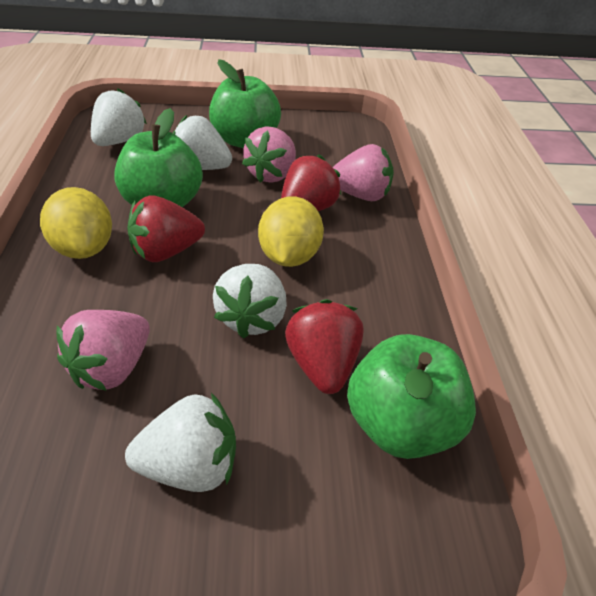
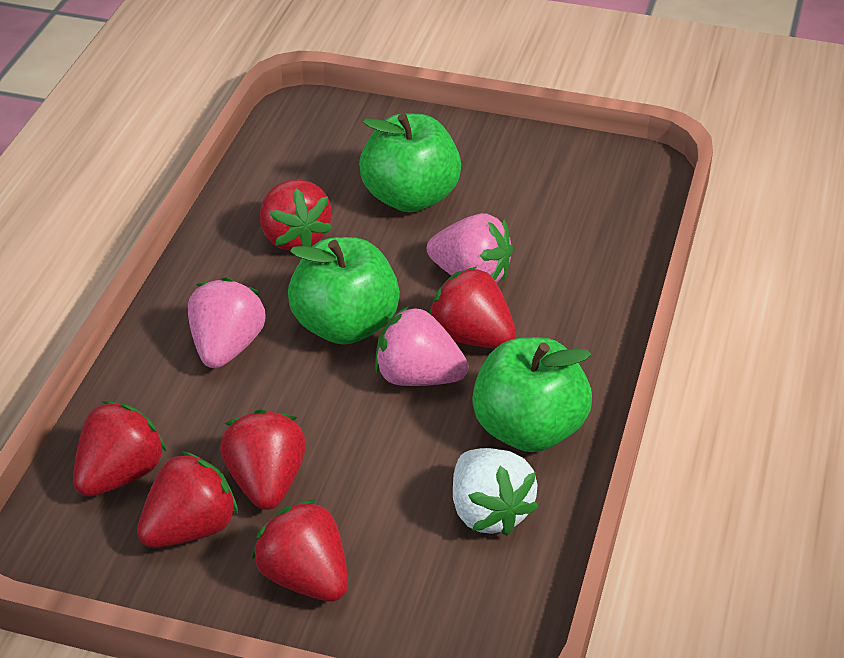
red strawberry: 3 -> 6
white strawberry: 4 -> 1
yellow lemon: 2 -> 0

